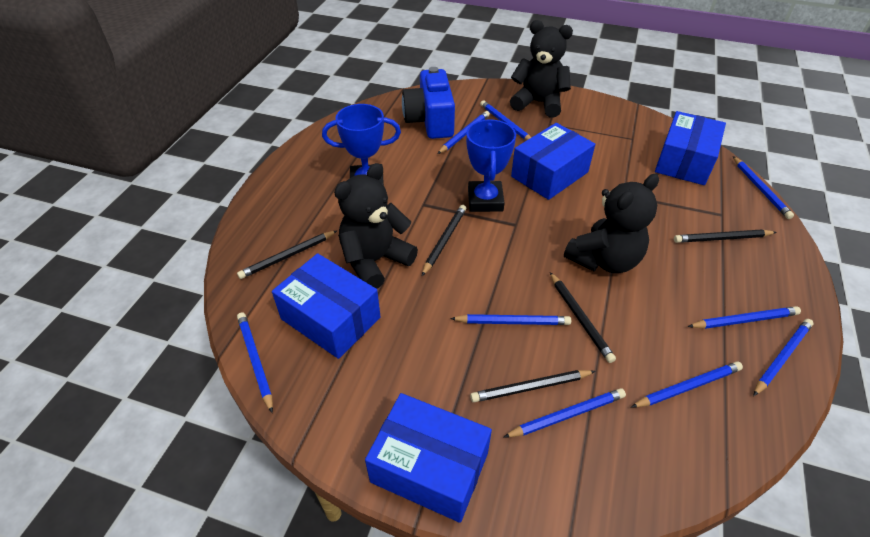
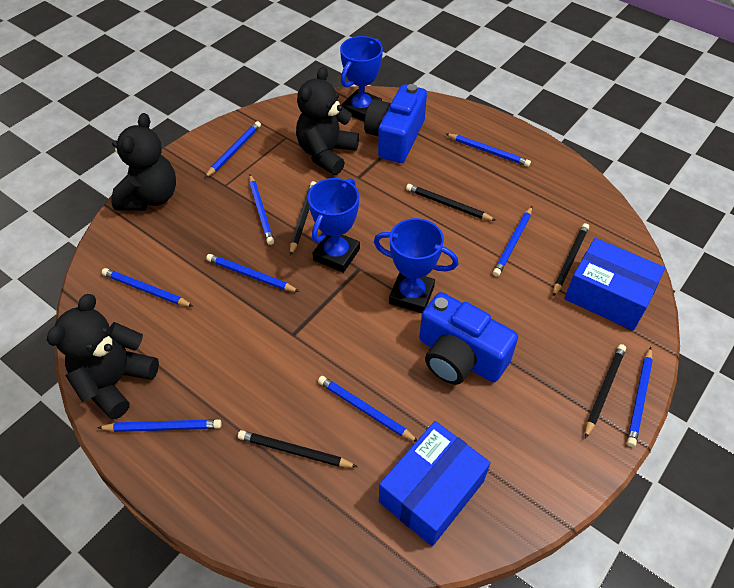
blue box: 4 -> 2
blue camera: 1 -> 2
blue trophy: 2 -> 3

